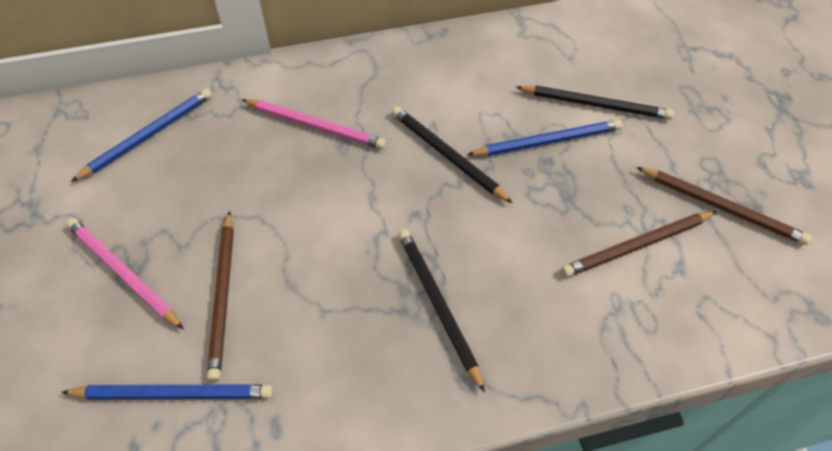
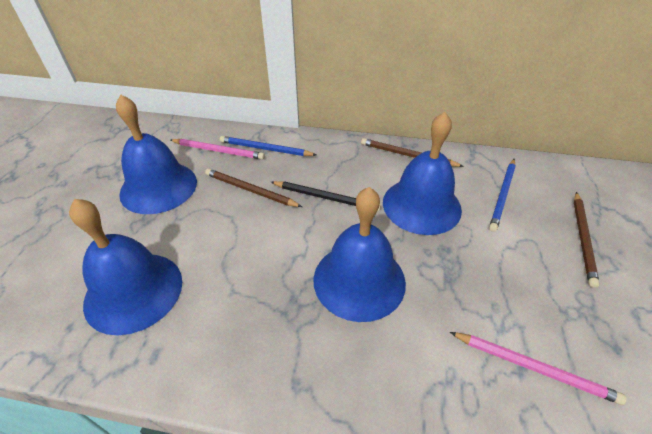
black pencil: 3 -> 1
blue bell: 0 -> 4
blue pencil: 3 -> 2

